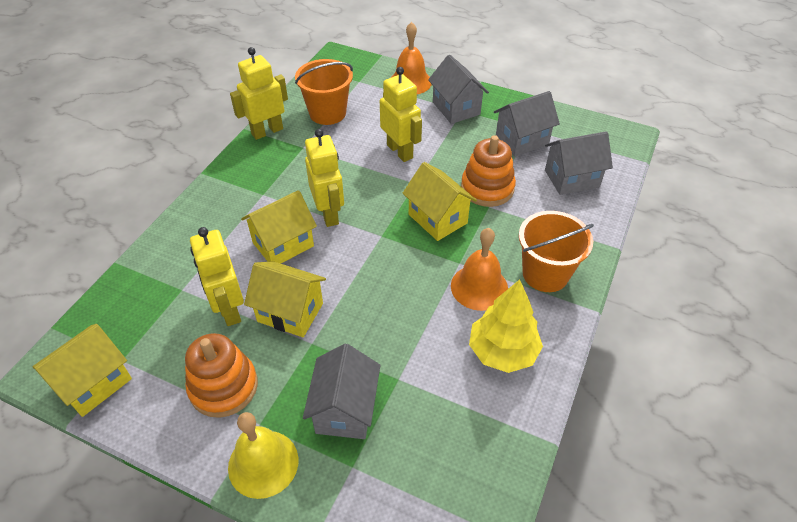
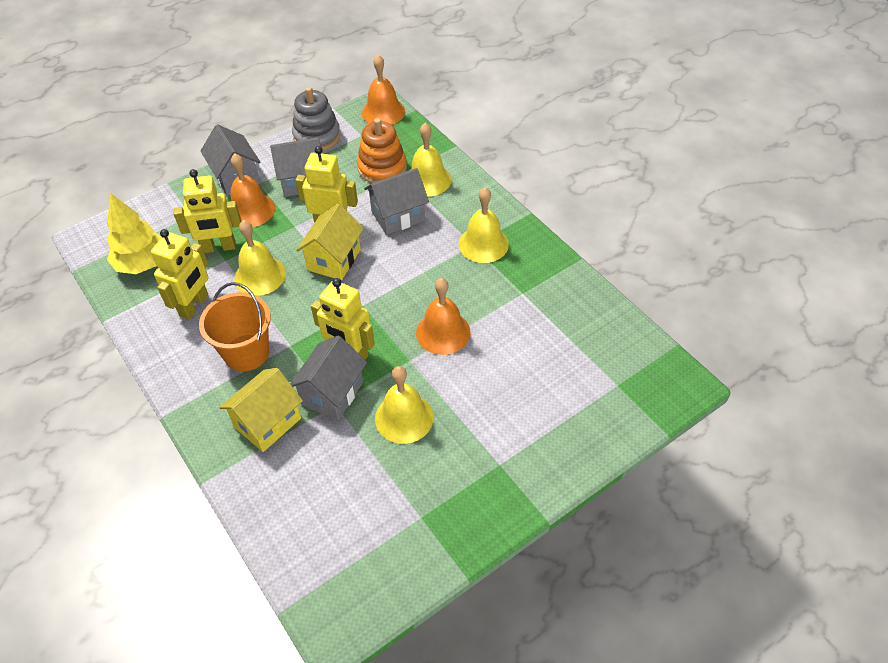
grey stacking toy: 0 -> 1
orange bell: 2 -> 3
orange bucket: 2 -> 1
orange stacking toy: 2 -> 1
yellow bell: 1 -> 4
yellow house: 4 -> 2

